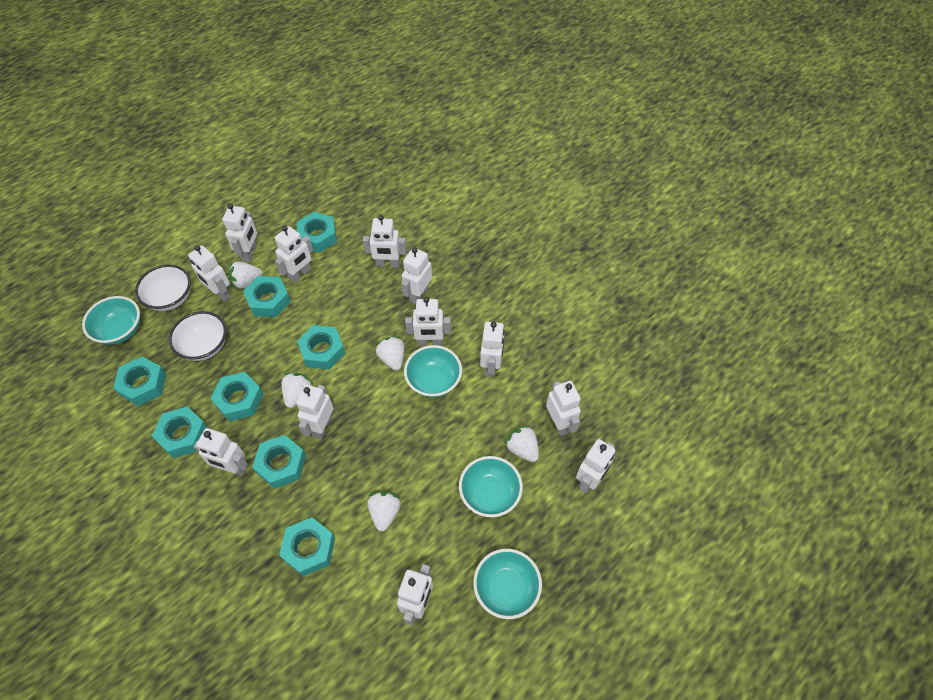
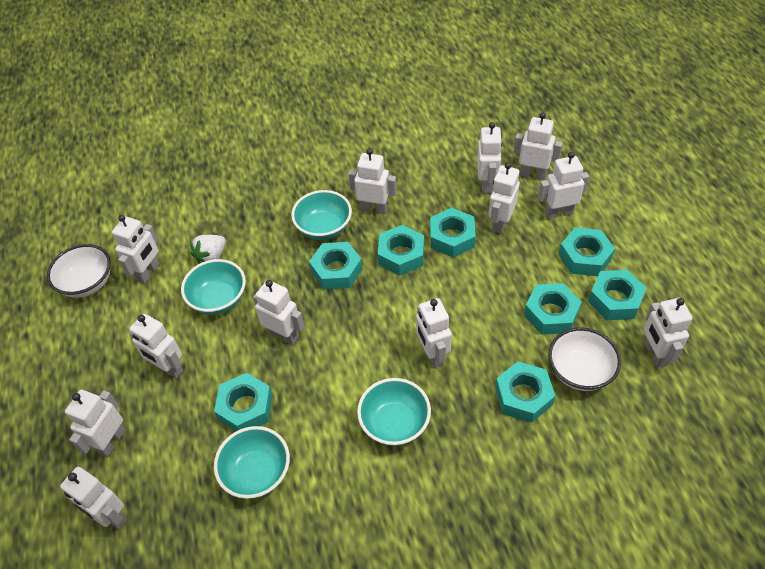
white strawberry: 5 -> 1

